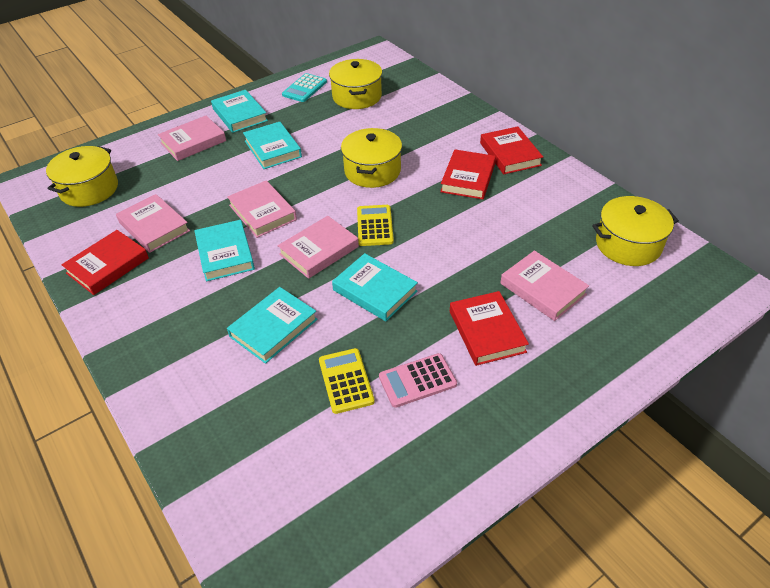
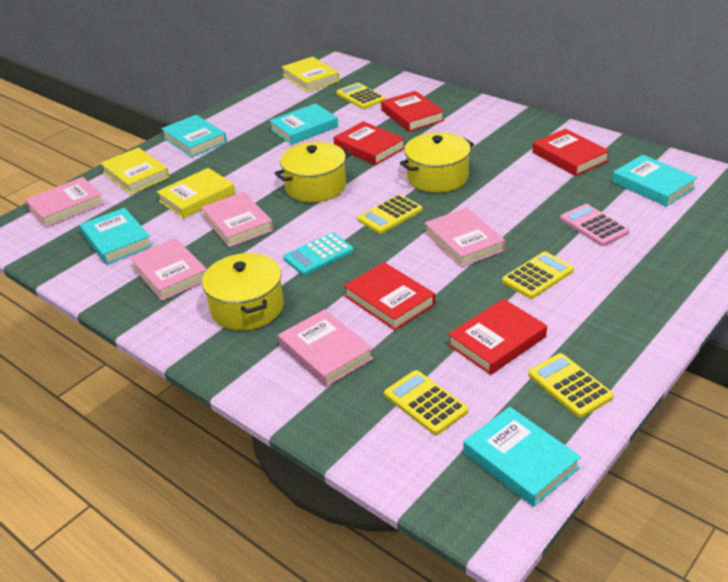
red book: 4 -> 5
yellow book: 0 -> 3
yellow calculator: 2 -> 5
yellow pot: 4 -> 3

